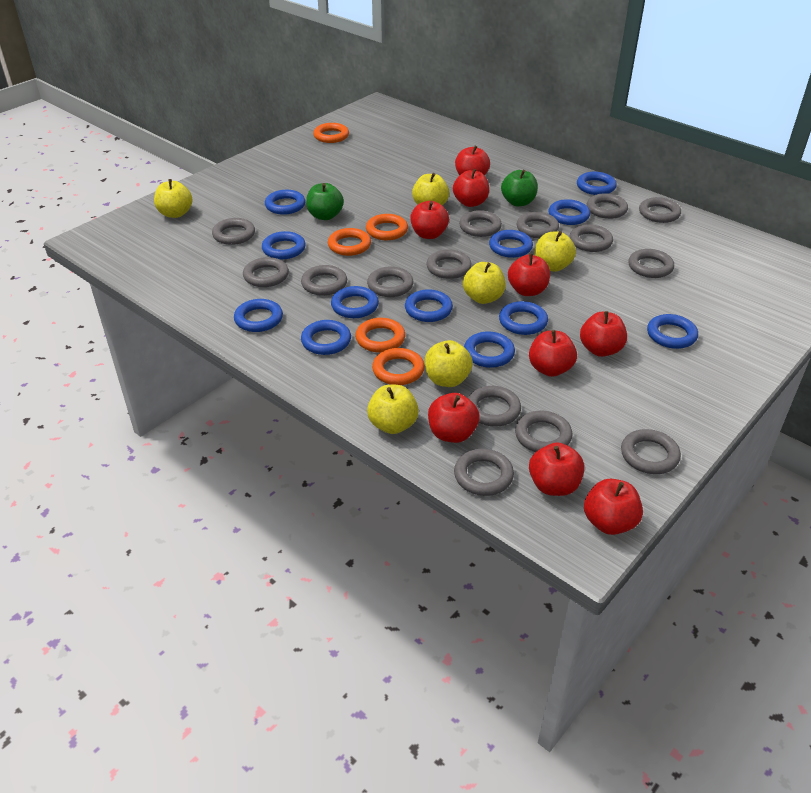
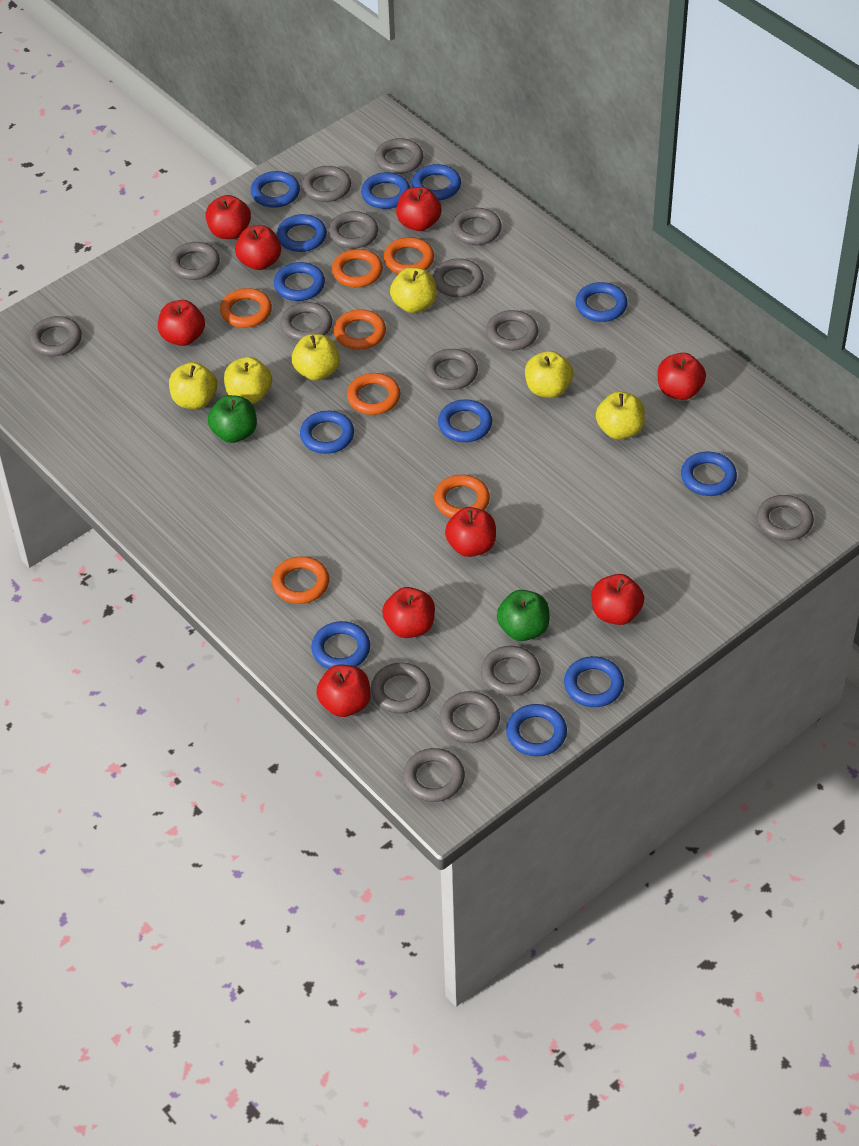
orange ring: 5 -> 7

